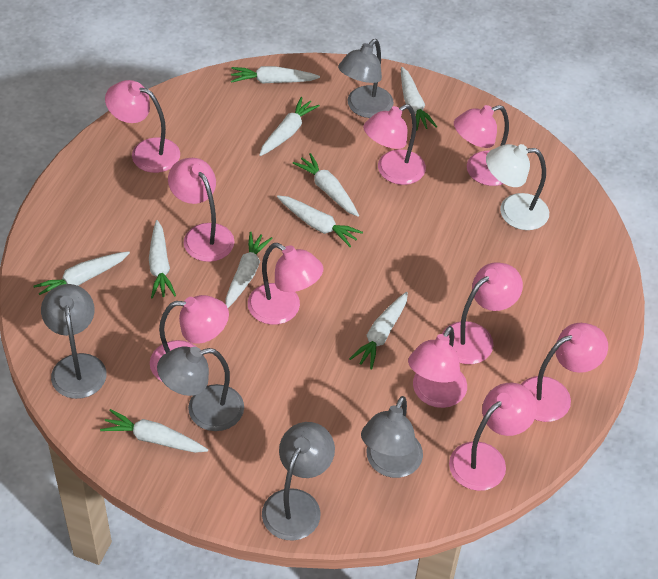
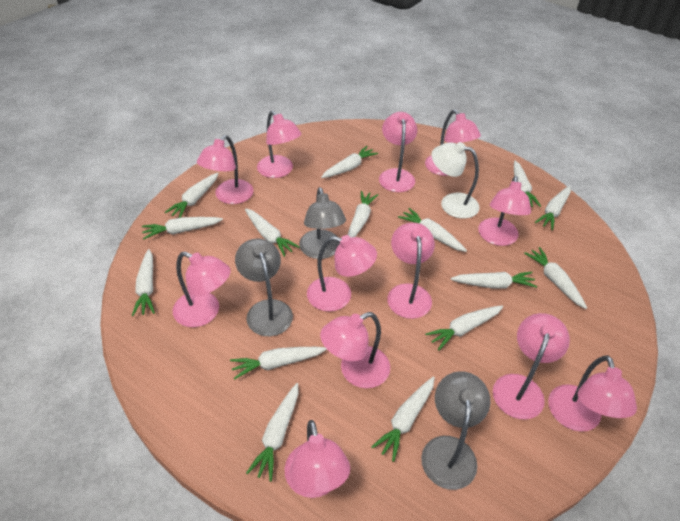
grey lamp: 5 -> 3
pink lamp: 10 -> 12
white carrot: 10 -> 15

